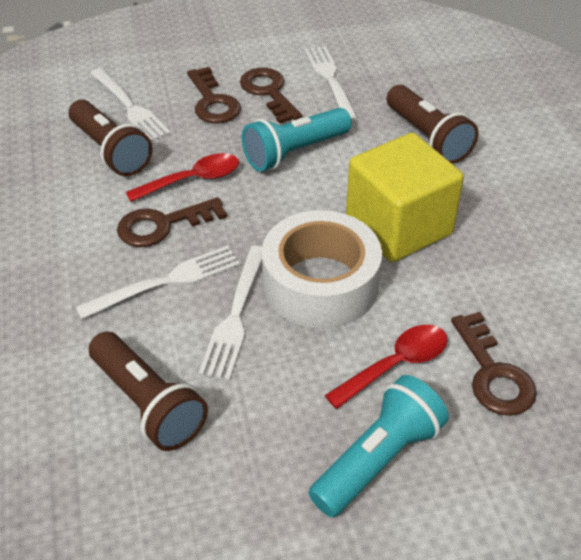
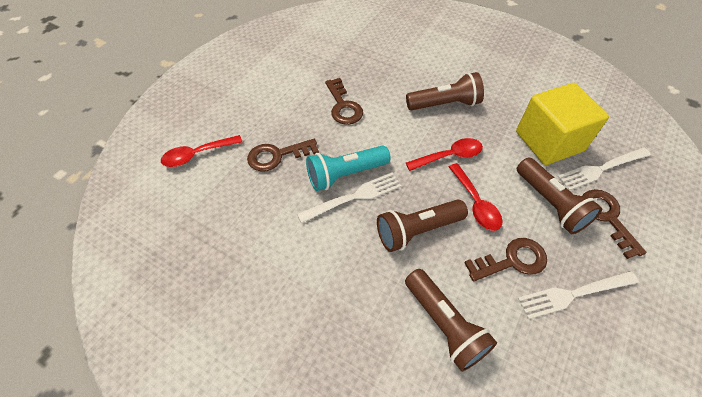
brown flashlight: 3 -> 4
red spoon: 2 -> 3
turquoise flashlight: 2 -> 1
white fork: 4 -> 3
white tape: 1 -> 0

